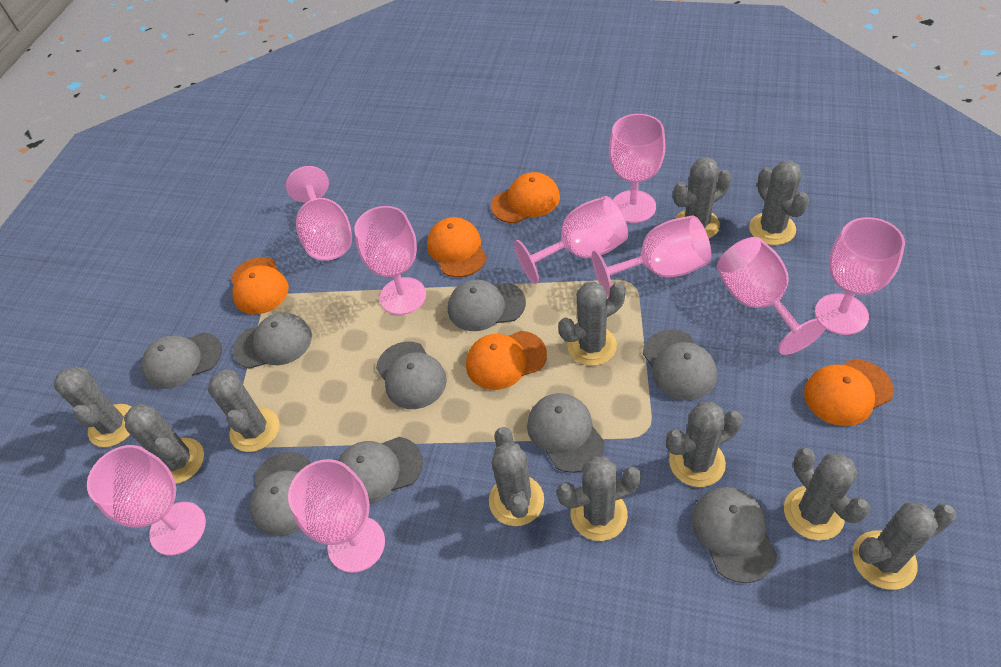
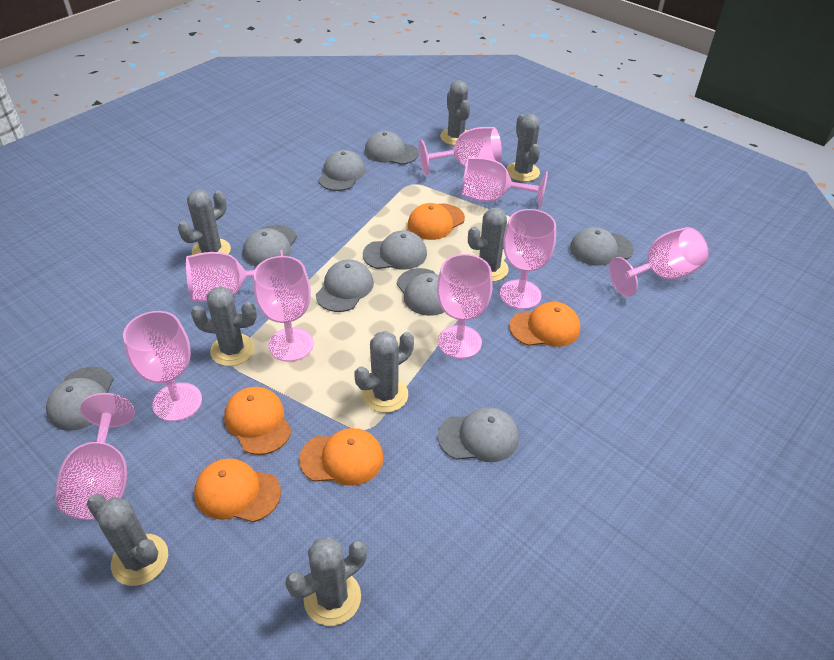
grey cactus: 11 -> 8

